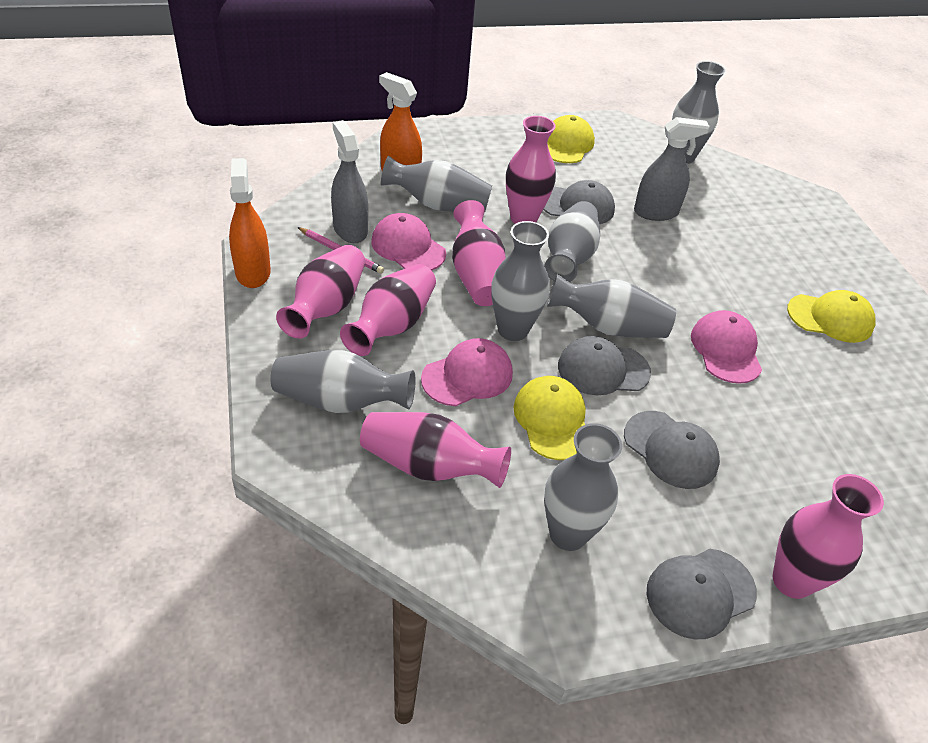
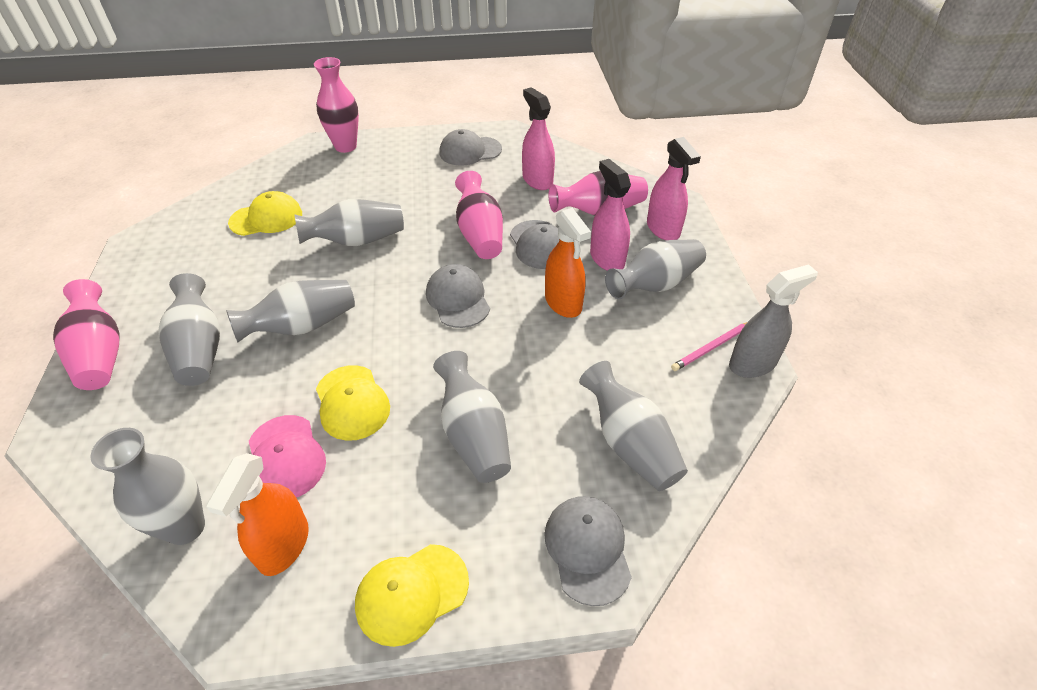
grey spray bottle: 2 -> 1
pink cap: 3 -> 1
pink spray bottle: 0 -> 3
pink vase: 6 -> 4

